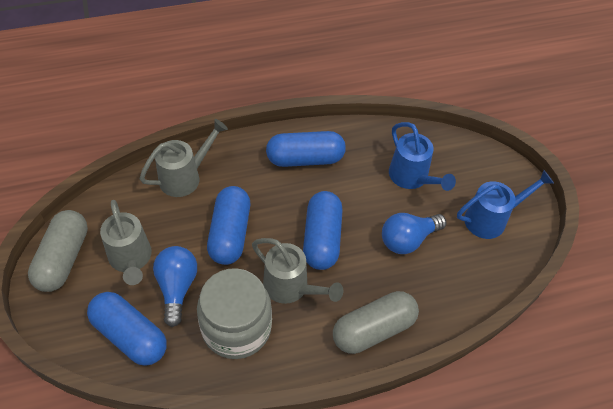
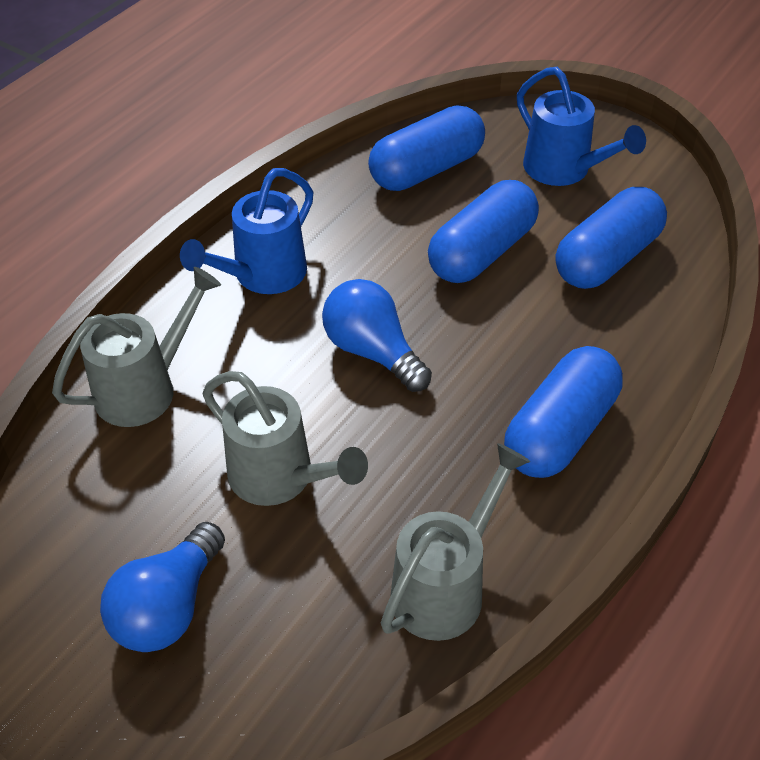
grey capsule: 2 -> 0
grey jar: 1 -> 0

